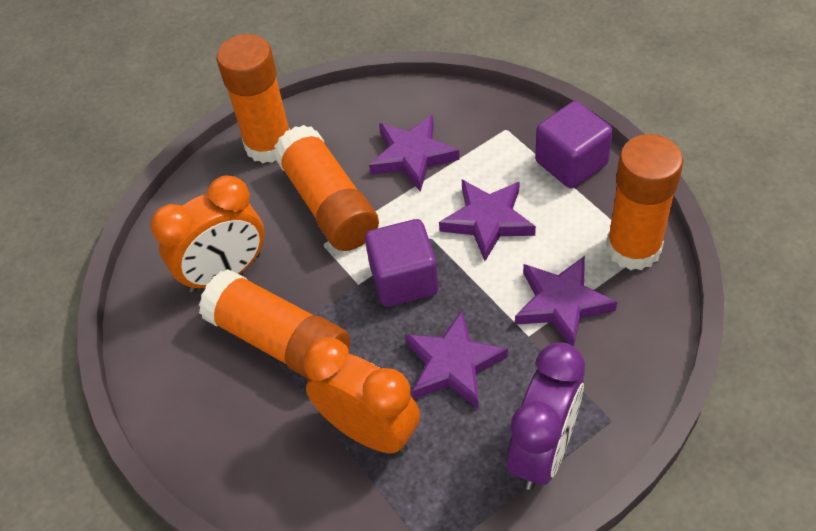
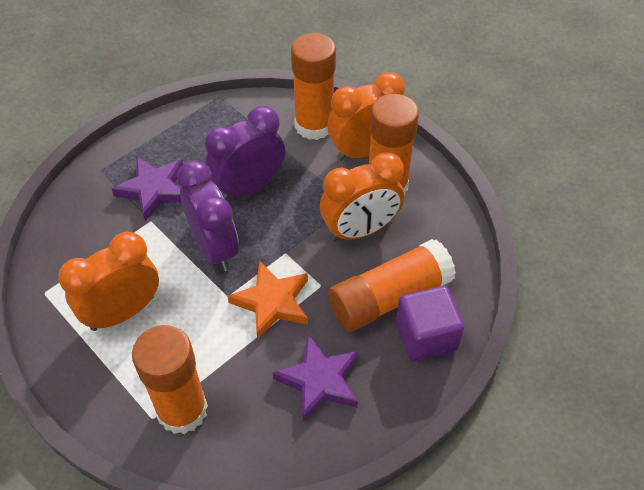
orange clock: 2 -> 3
orange star: 0 -> 1
purple clock: 1 -> 2
purple cube: 2 -> 1
purple star: 4 -> 2

